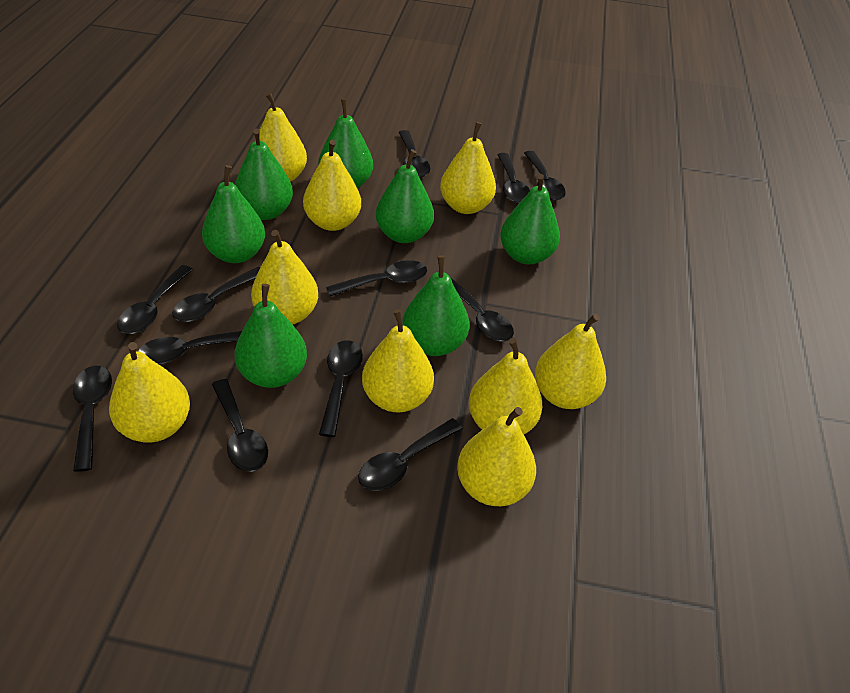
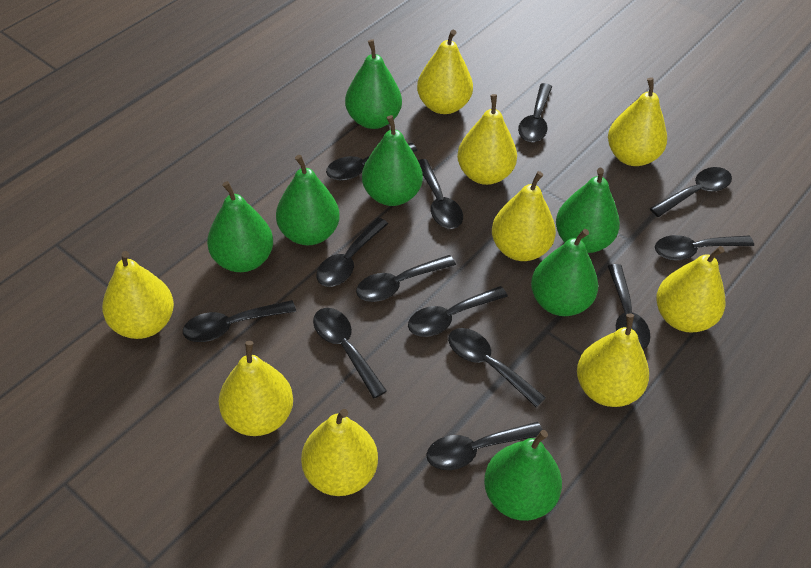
black spoon: 12 -> 13

